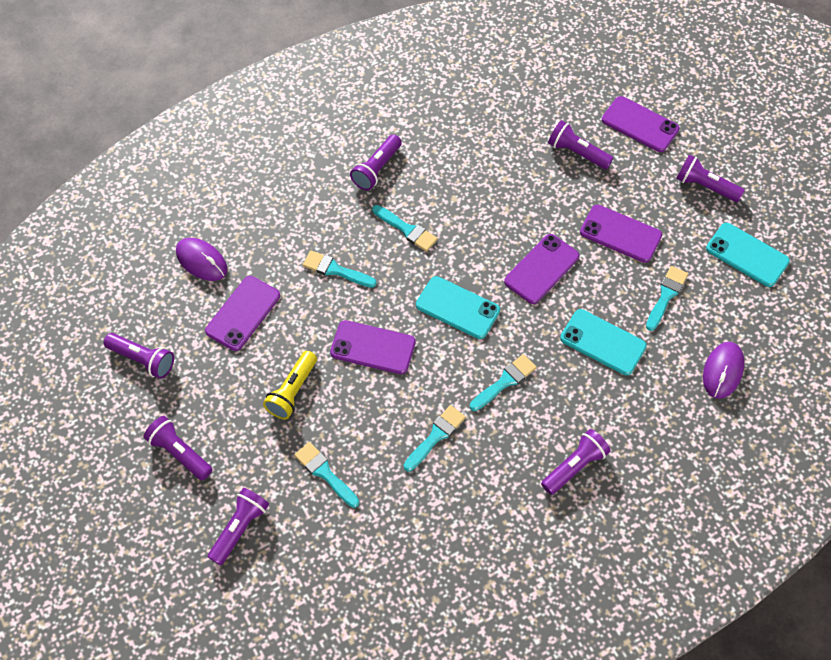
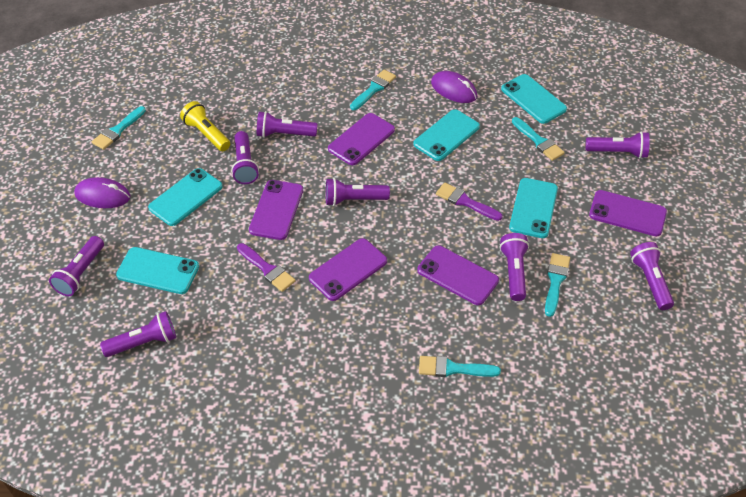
purple brush: 0 -> 2
purple flashlight: 7 -> 8
turquoise brush: 6 -> 5
turquoise phone: 3 -> 5

